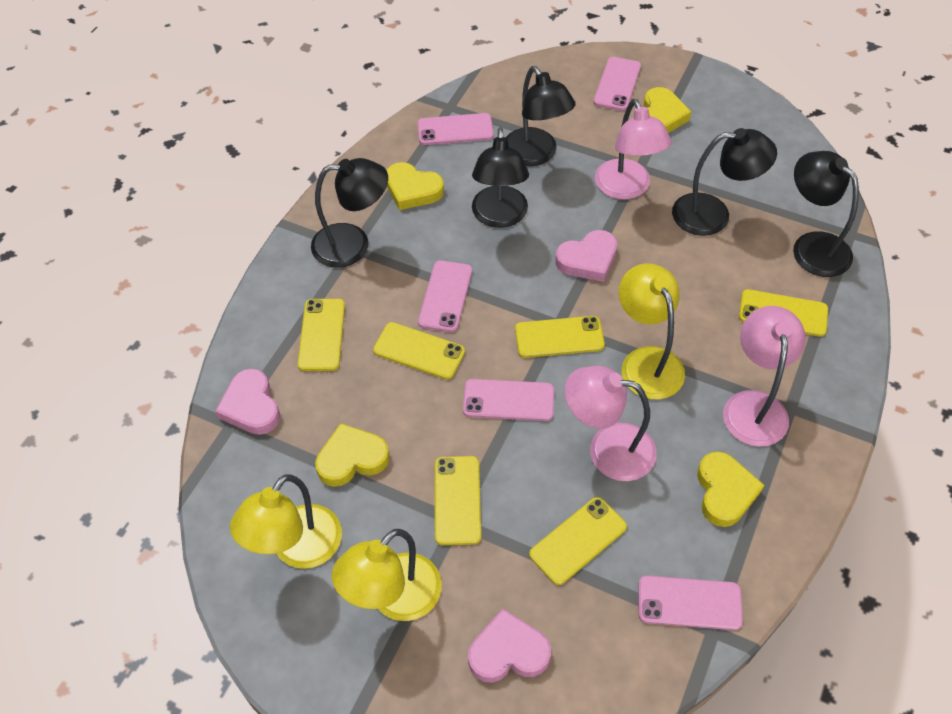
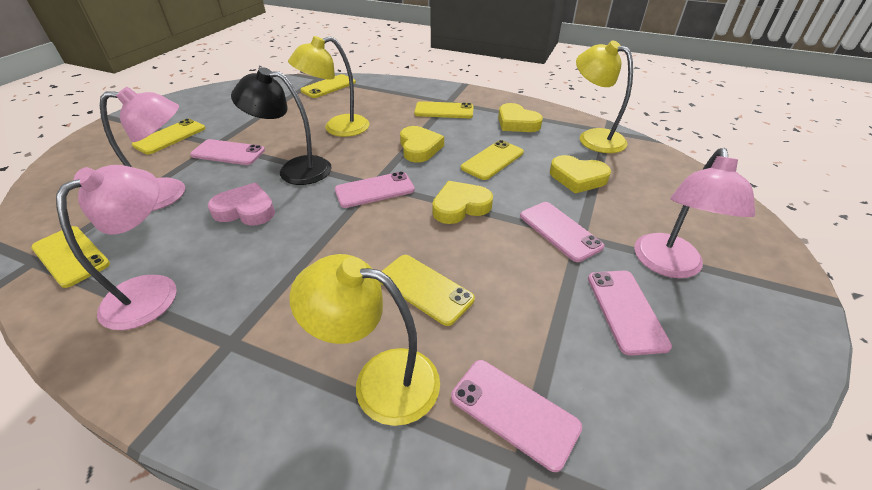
black lamp: 5 -> 1
pink heart: 3 -> 1

